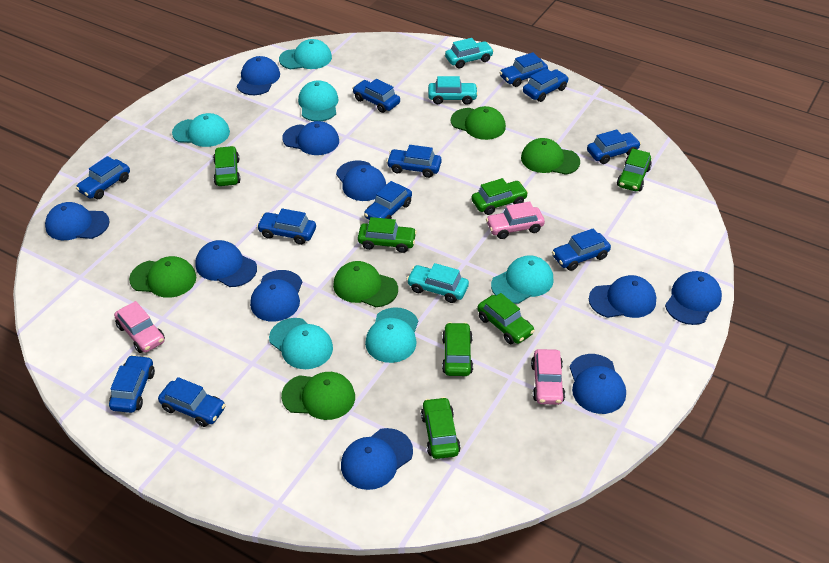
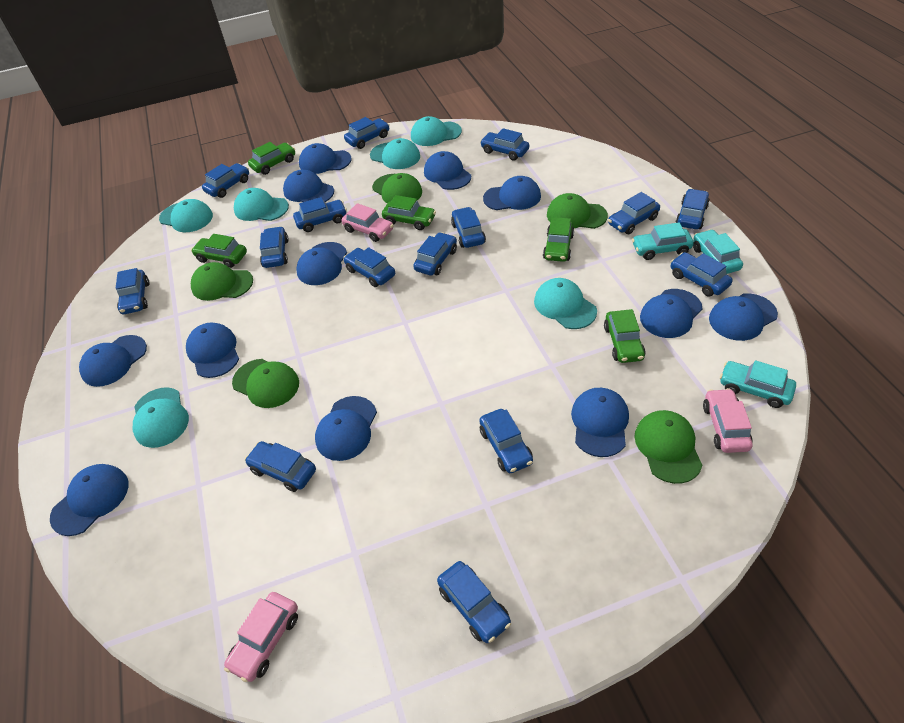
blue cap: 10 -> 12
blue car: 11 -> 15
green car: 7 -> 5

